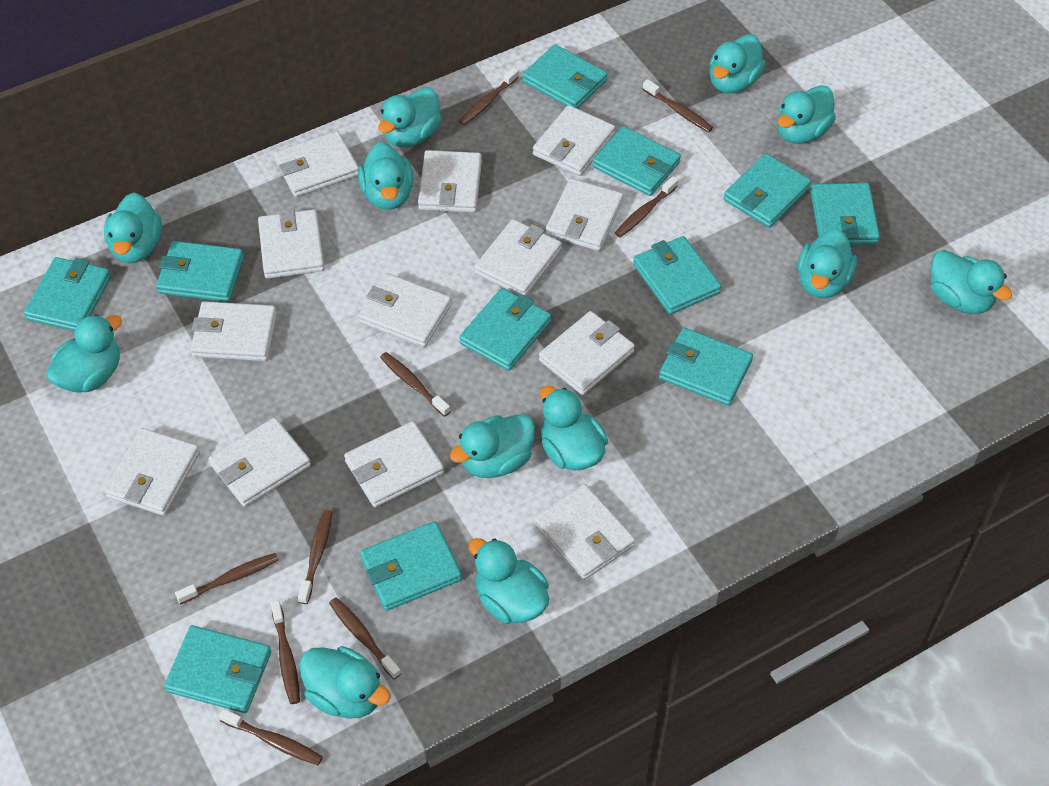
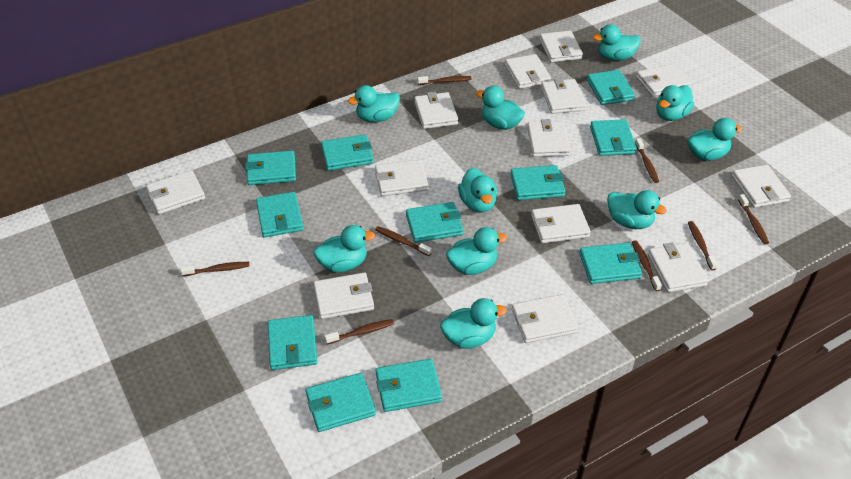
brown toothbrush: 9 -> 8
turquoise duck: 12 -> 10

